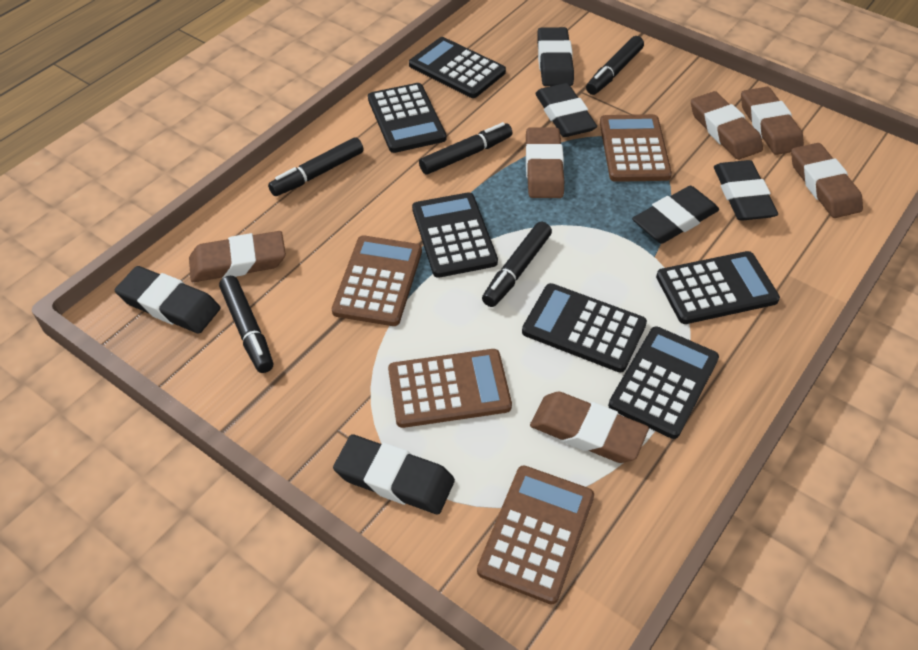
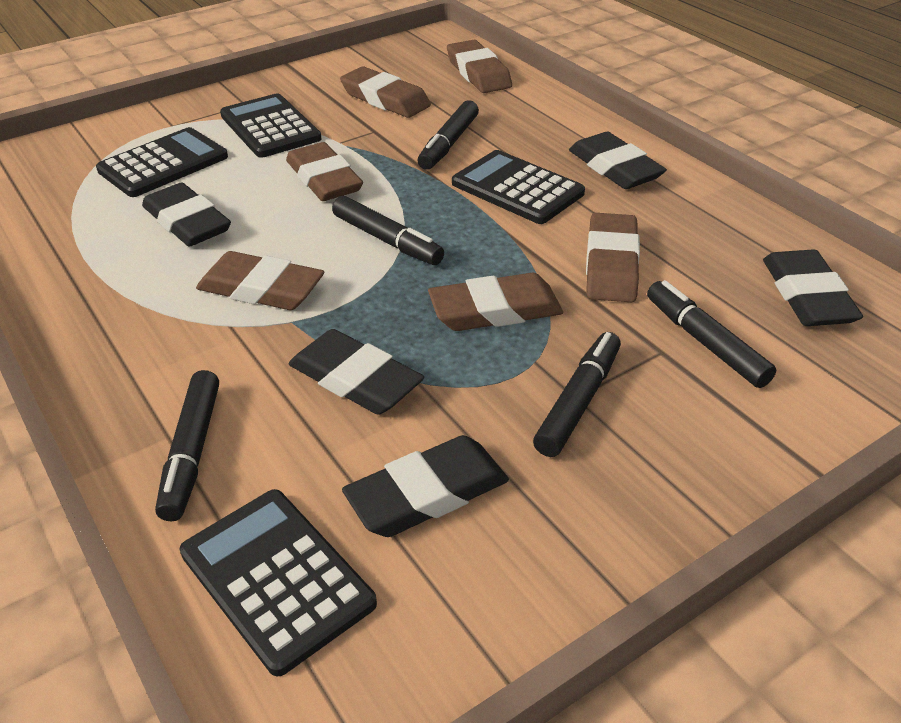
black calculator: 6 -> 4
black eraser: 6 -> 5
brown calculator: 4 -> 0

